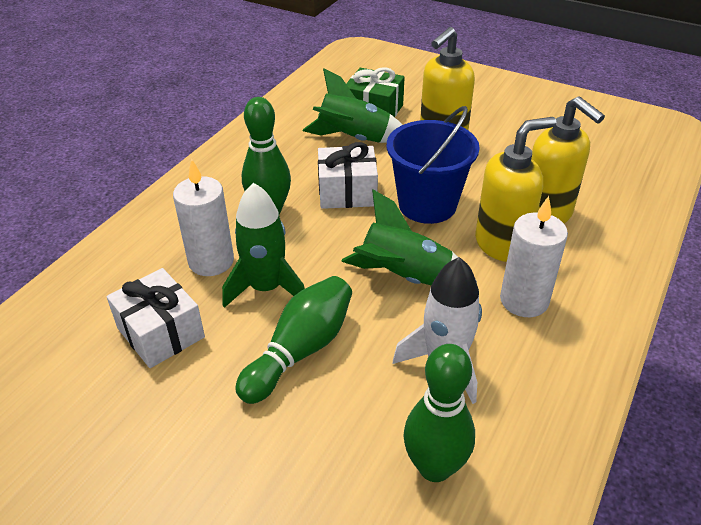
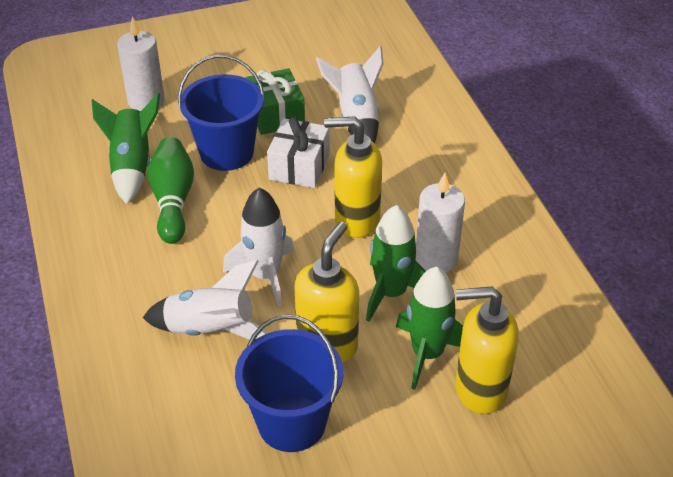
blue bucket: 1 -> 2
green bowling pin: 3 -> 1
white gift: 2 -> 1
white rocket: 1 -> 3

